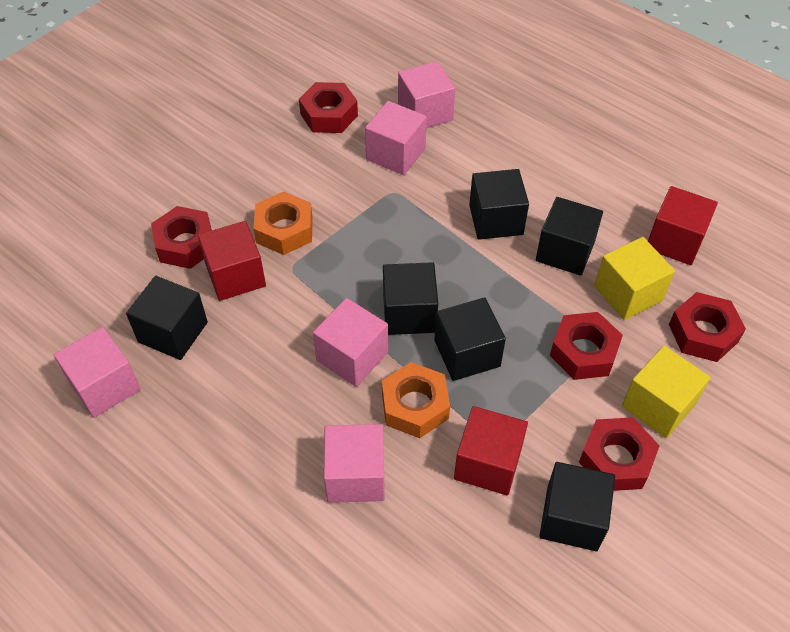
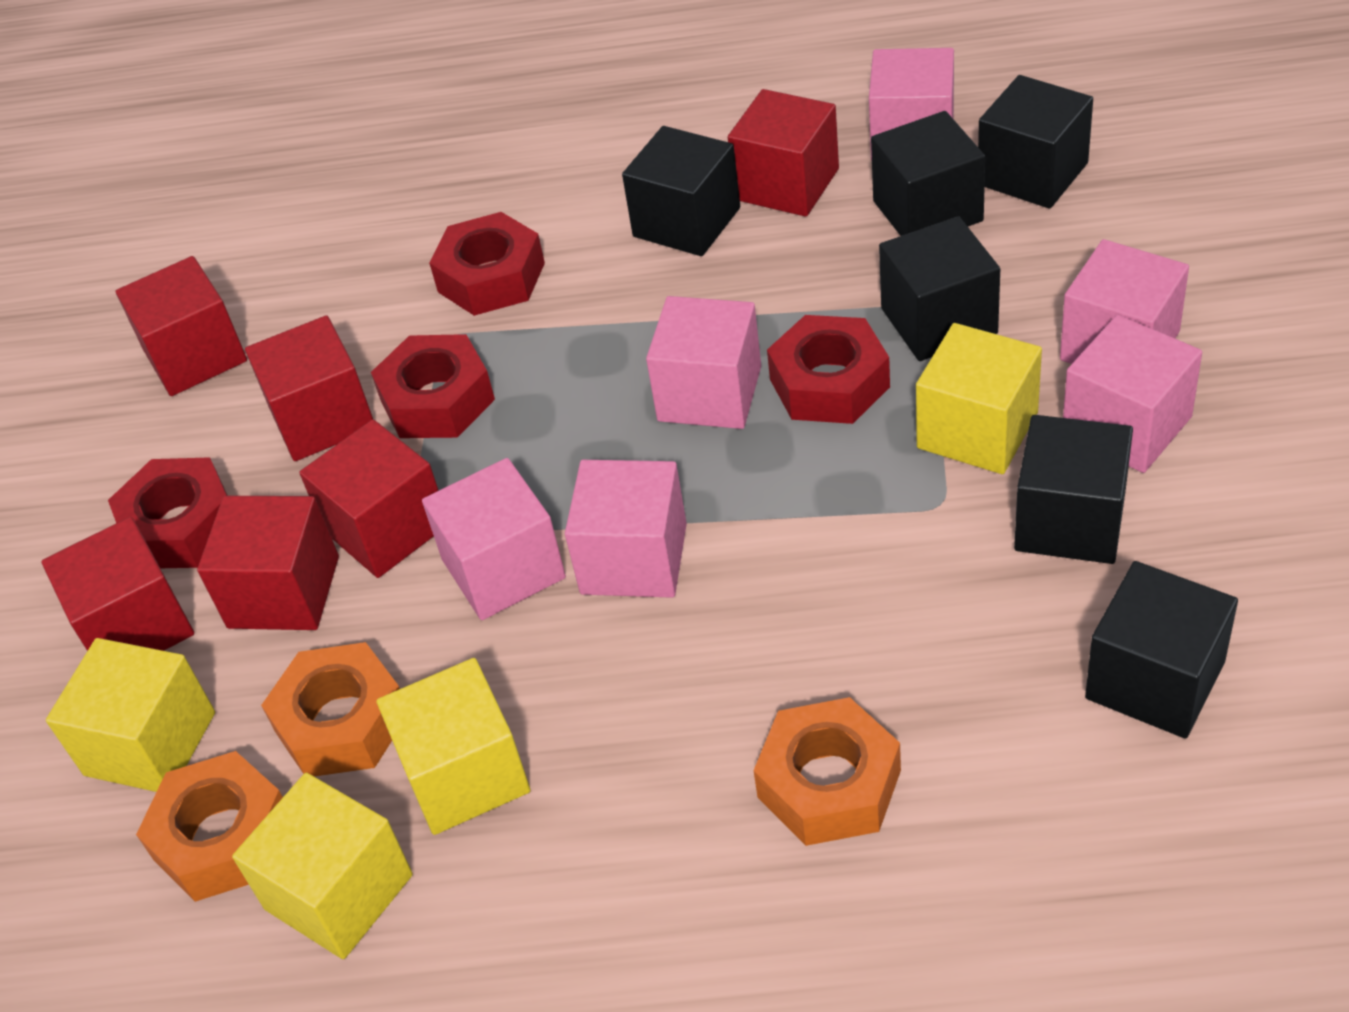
orange nut: 2 -> 3
pink cube: 5 -> 6
red cube: 3 -> 6
red nut: 5 -> 4
yellow cube: 2 -> 4

